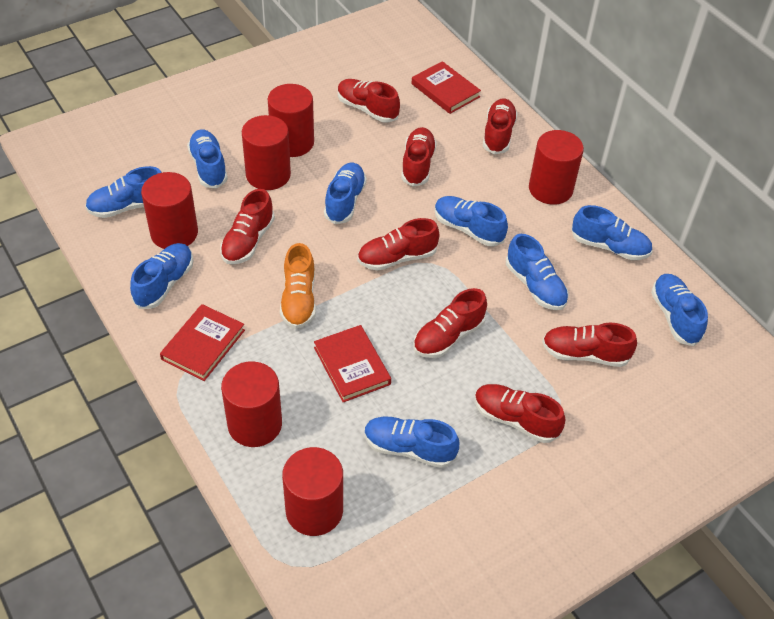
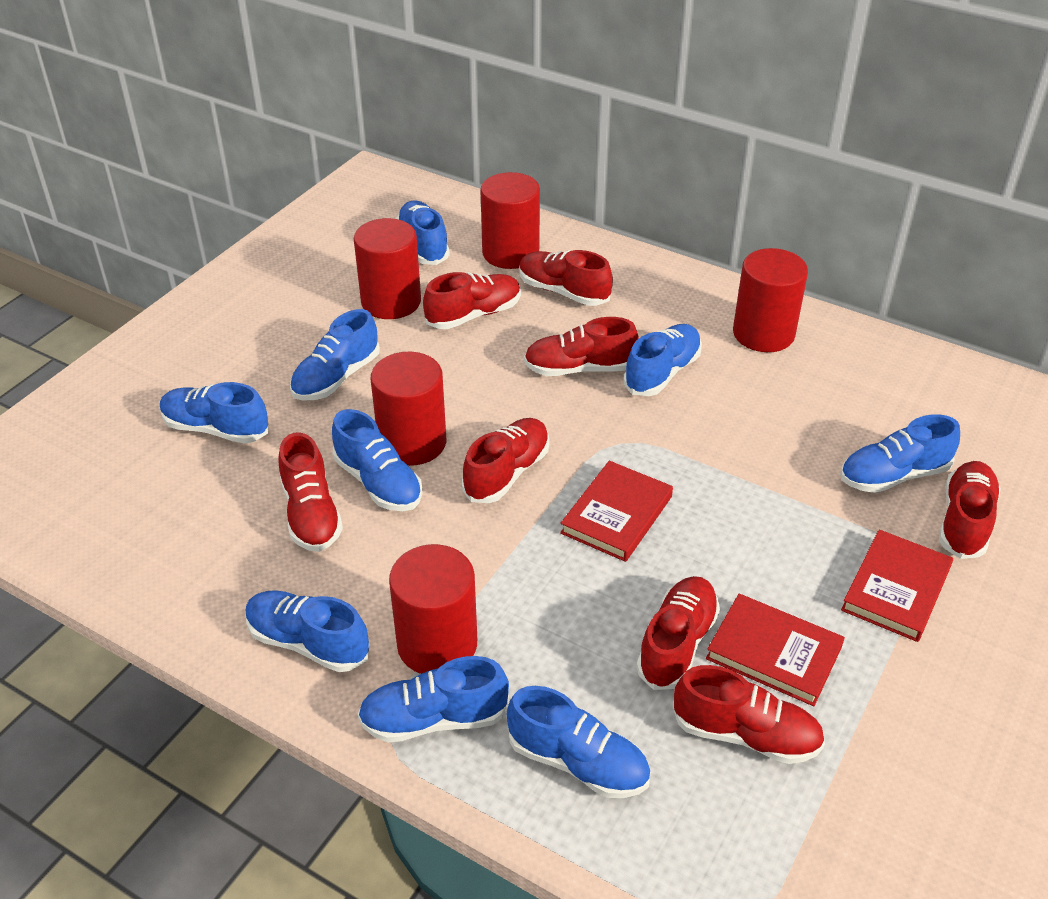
orange shoe: 1 -> 0
red cylinder: 6 -> 5

